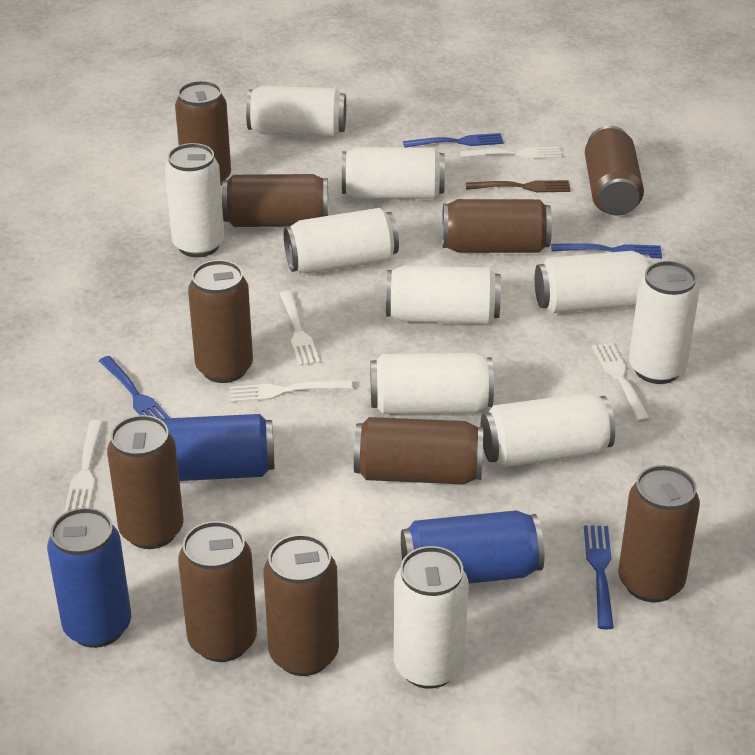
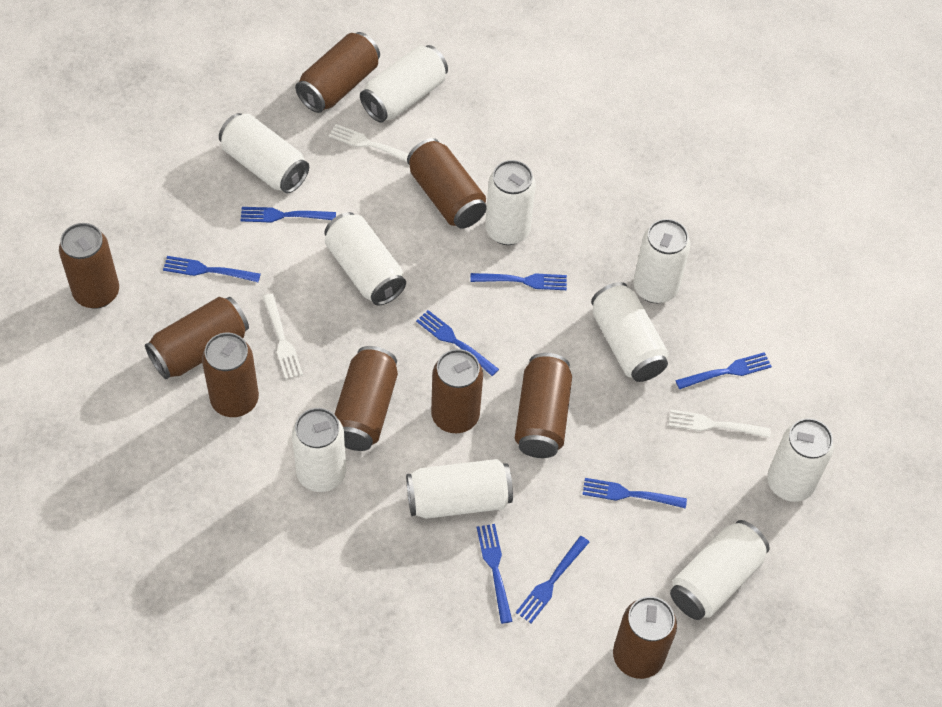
blue can: 3 -> 0
blue fork: 4 -> 8
brown can: 10 -> 9
brown fork: 1 -> 0
white fork: 5 -> 3

